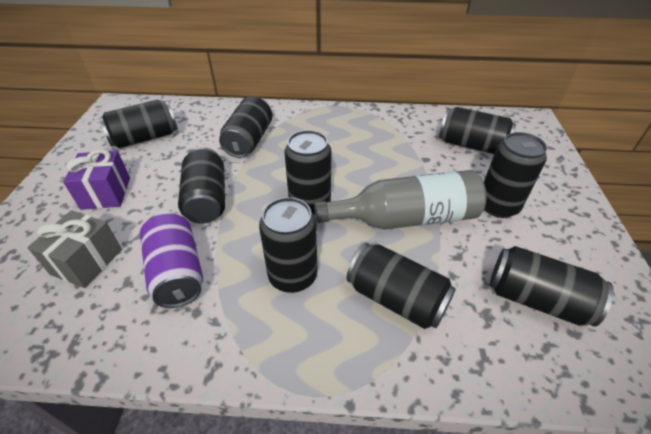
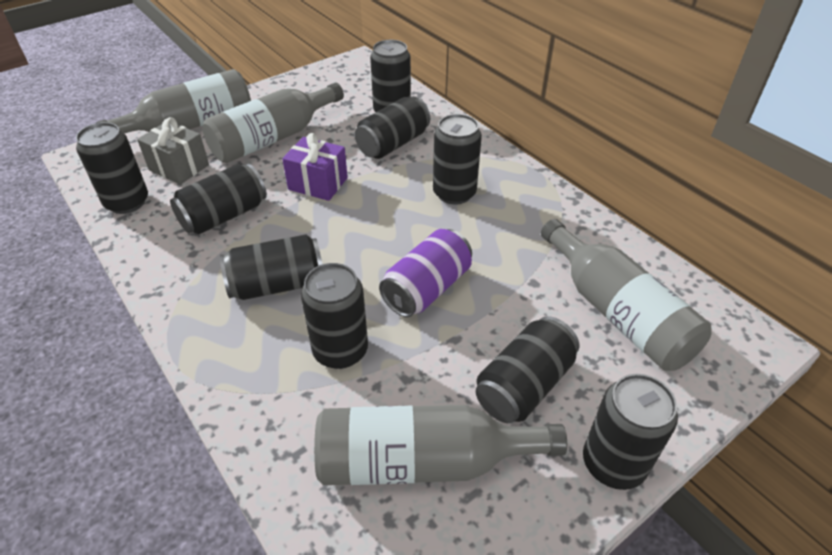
grey bottle: 1 -> 4

